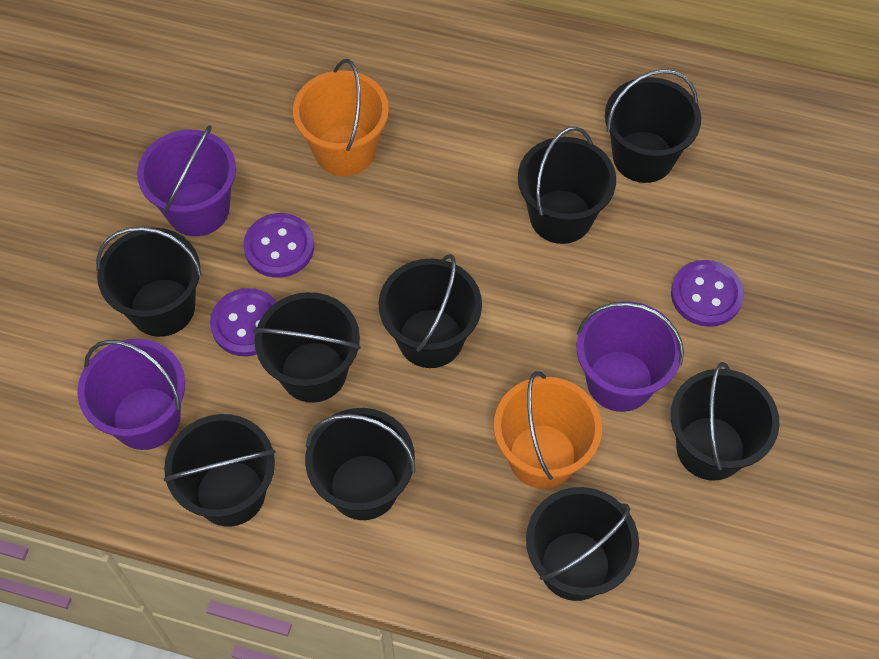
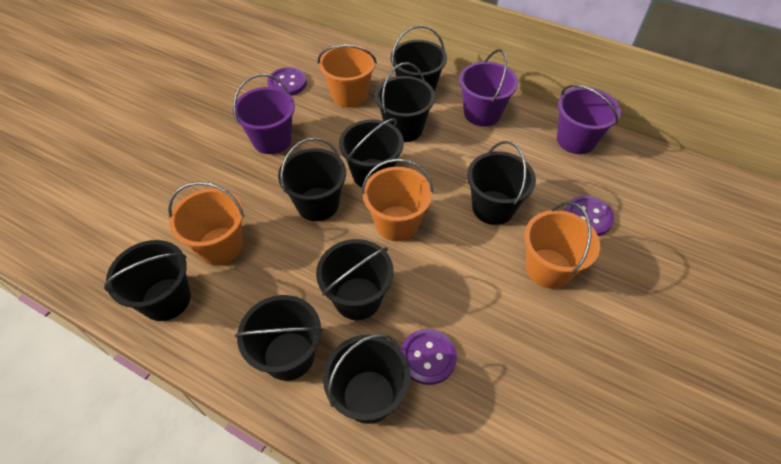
orange bucket: 2 -> 4

